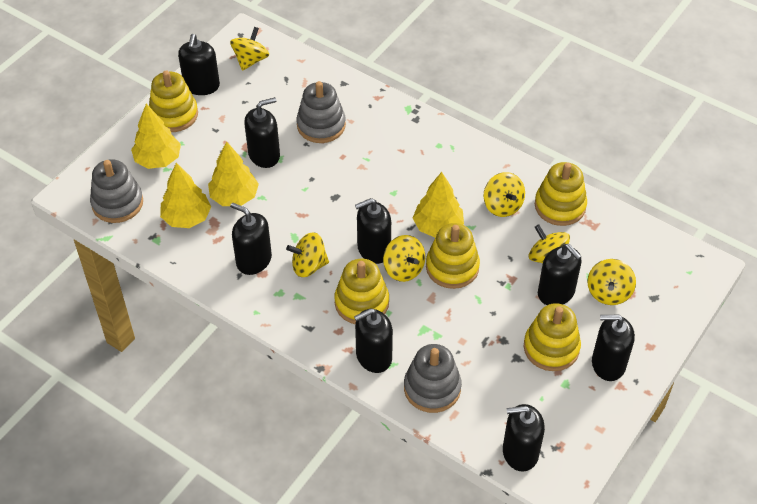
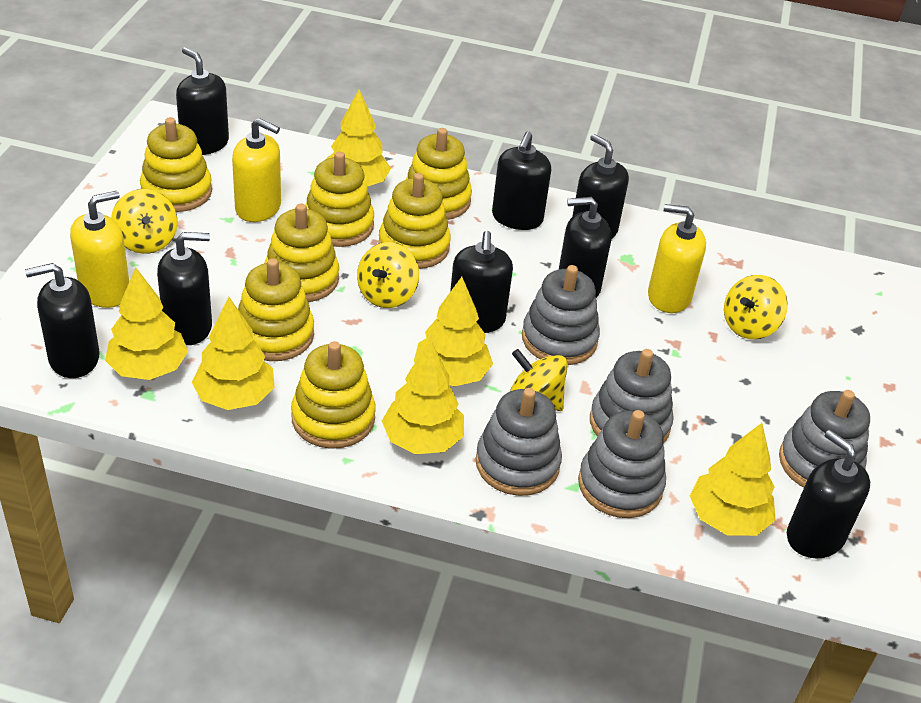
grey stacking toy: 3 -> 5
yellow soap dispenser: 0 -> 3
yellow spinning top: 6 -> 4
yellow stacking toy: 5 -> 7
yellow tree: 4 -> 6

